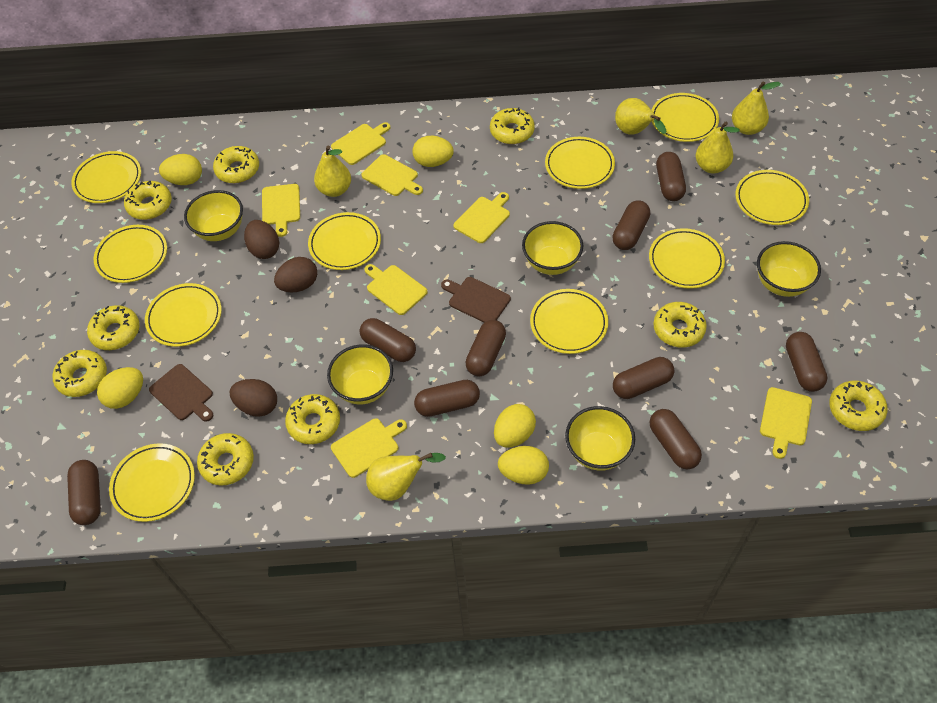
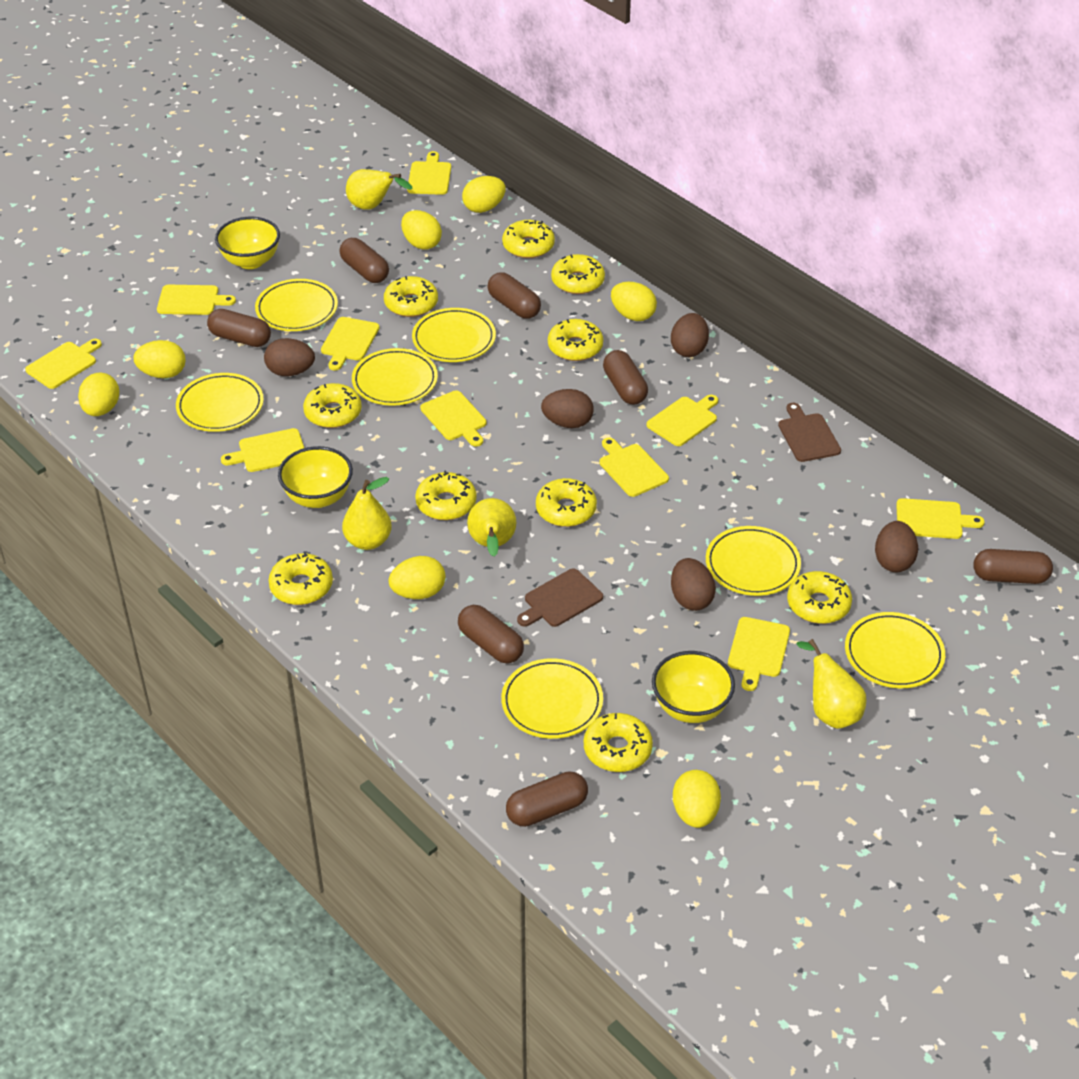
brown capsule: 9 -> 7
brown egg: 3 -> 5
yellow bowl: 5 -> 3
yellow cutting board: 7 -> 10
yellow donut: 9 -> 10
yellow egg: 5 -> 7
yellow pear: 5 -> 4
yellow plate: 10 -> 7

